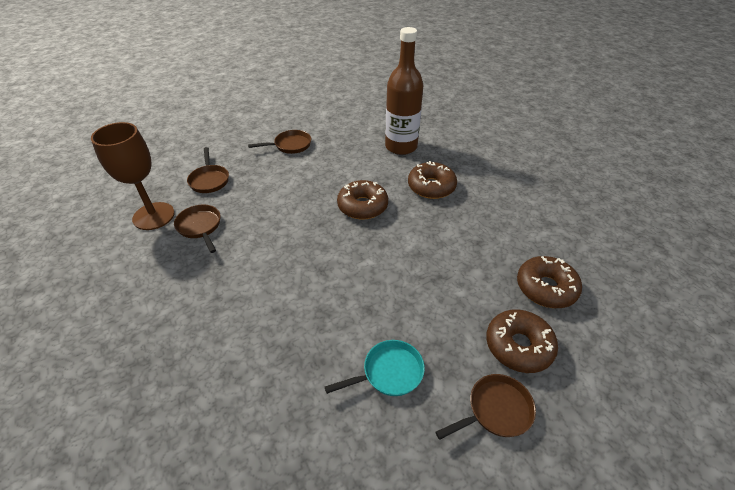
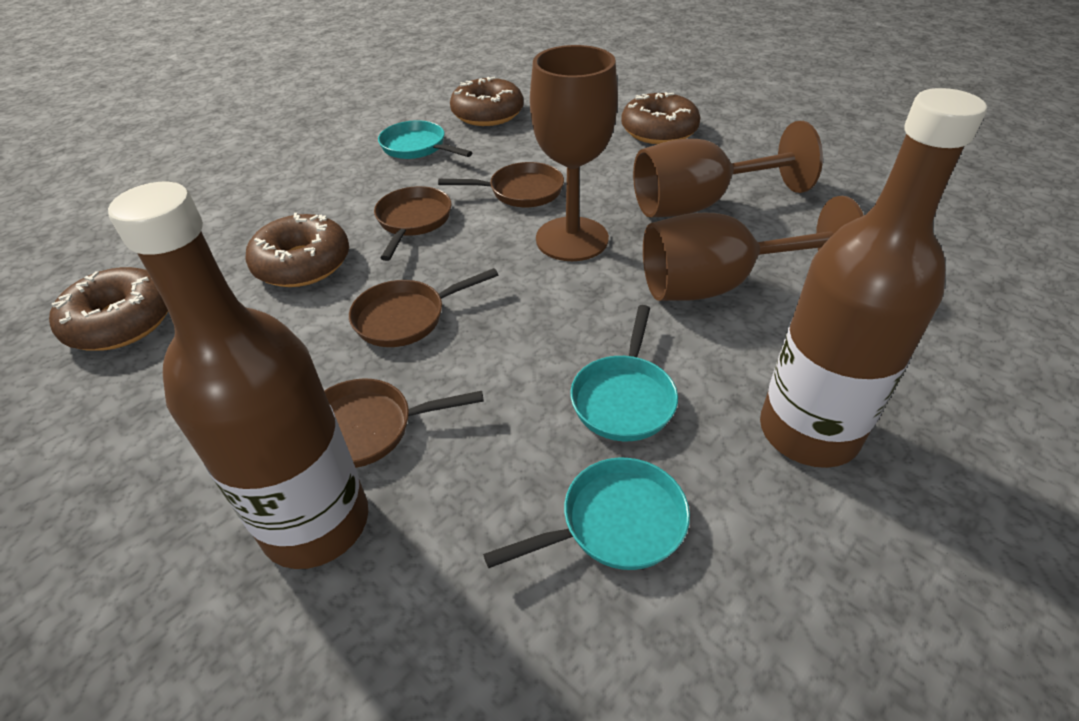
brown bottle: 1 -> 2
brown goblet: 1 -> 3
turquoise pan: 1 -> 3

